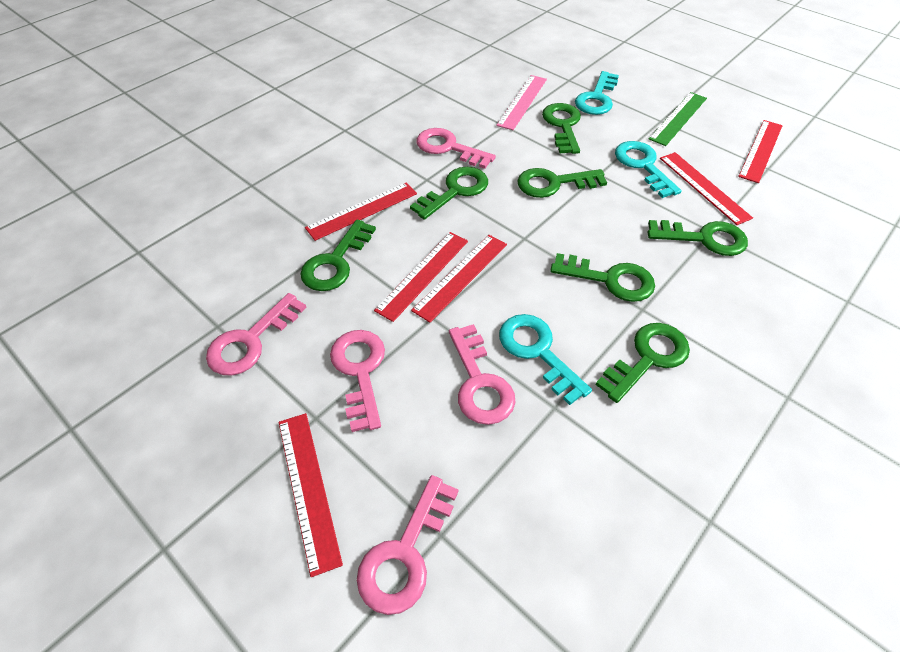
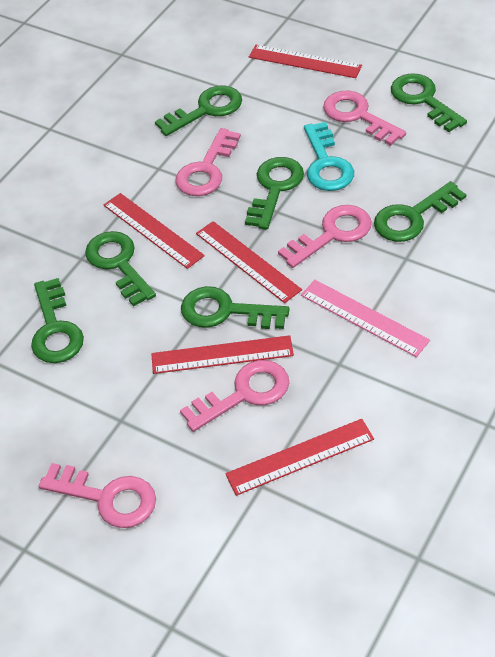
green ruler: 1 -> 0
red ruler: 6 -> 5
turquoise key: 3 -> 1

